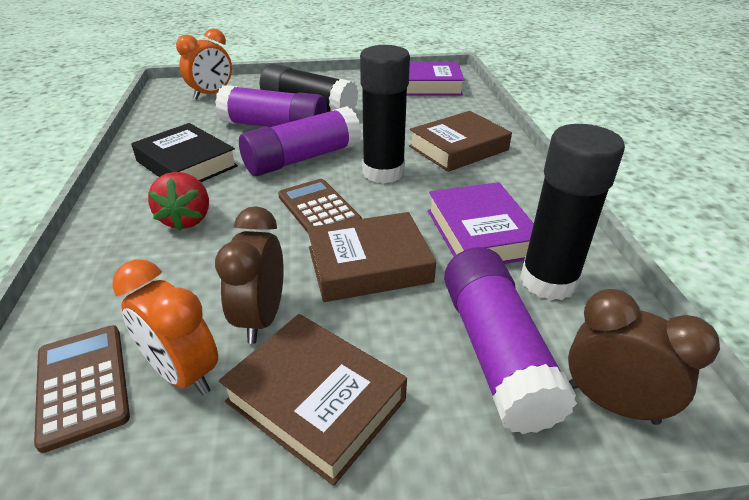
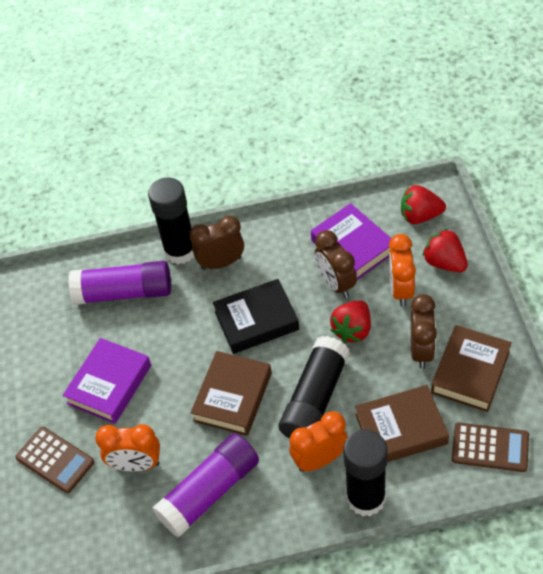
brown clock: 2 -> 3
orange clock: 2 -> 3
purple glue stick: 3 -> 2
red strawberry: 1 -> 3

